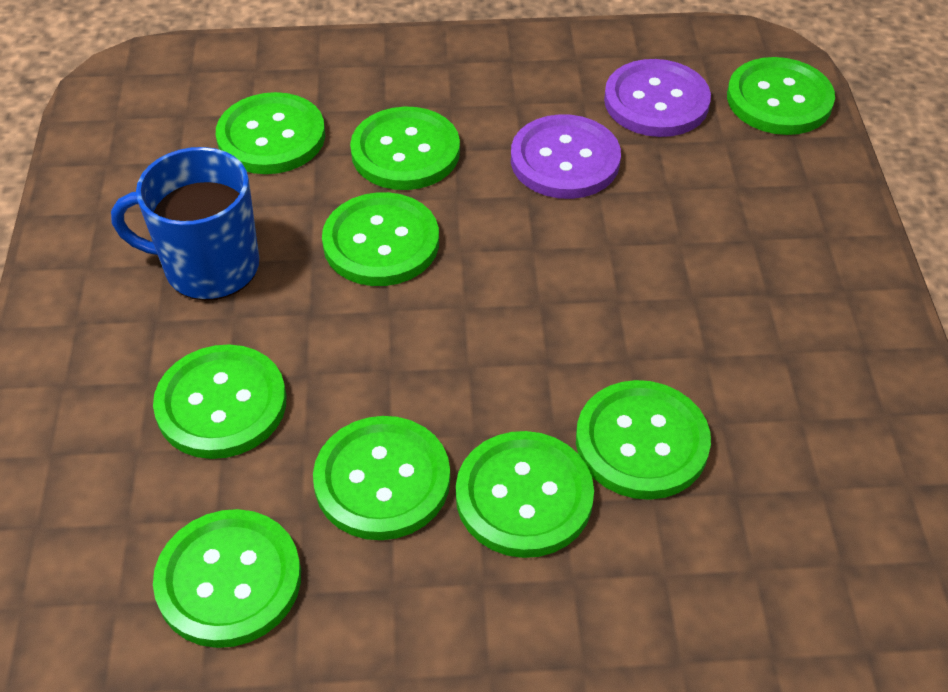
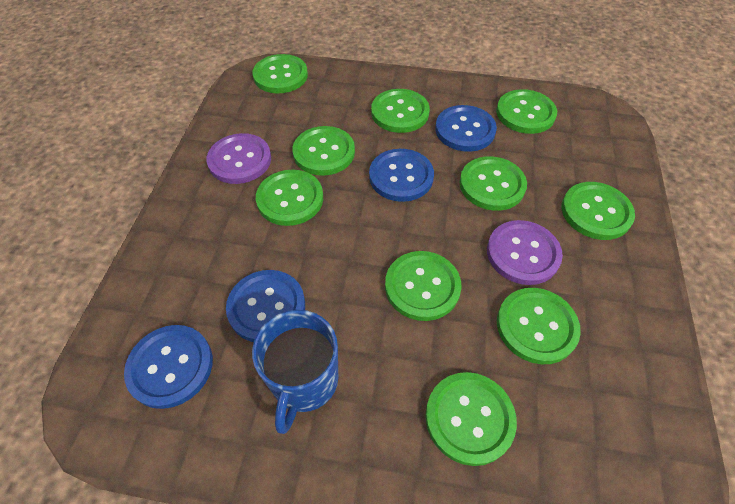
blue button: 0 -> 4
green button: 9 -> 10

